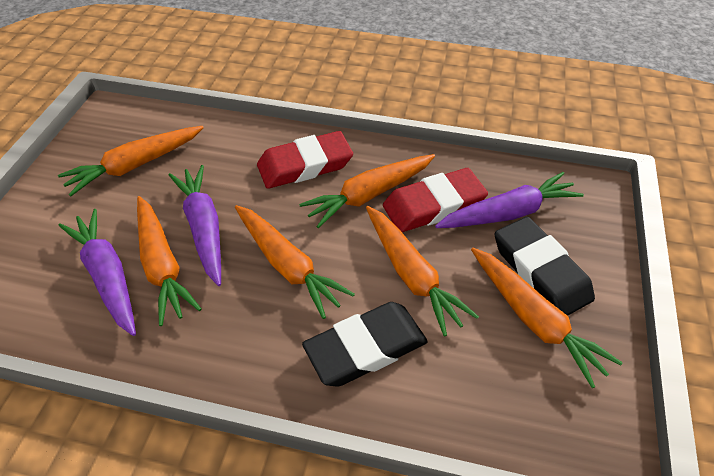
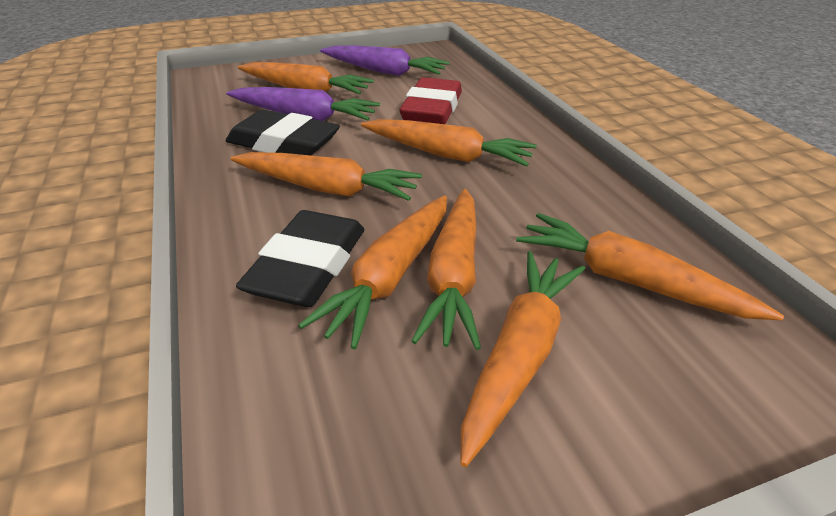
orange carrot: 6 -> 7
purple carrot: 3 -> 2
red eraser: 2 -> 1

